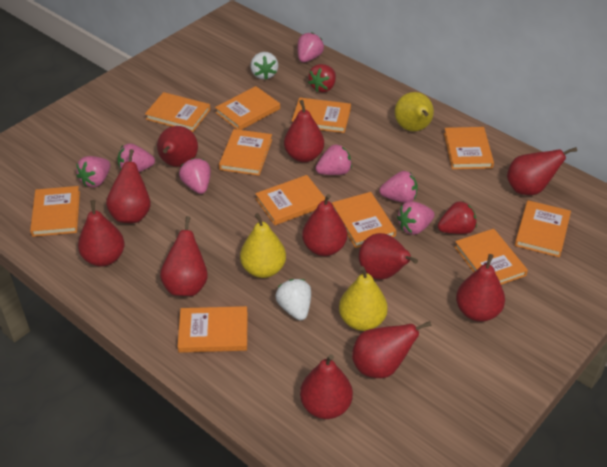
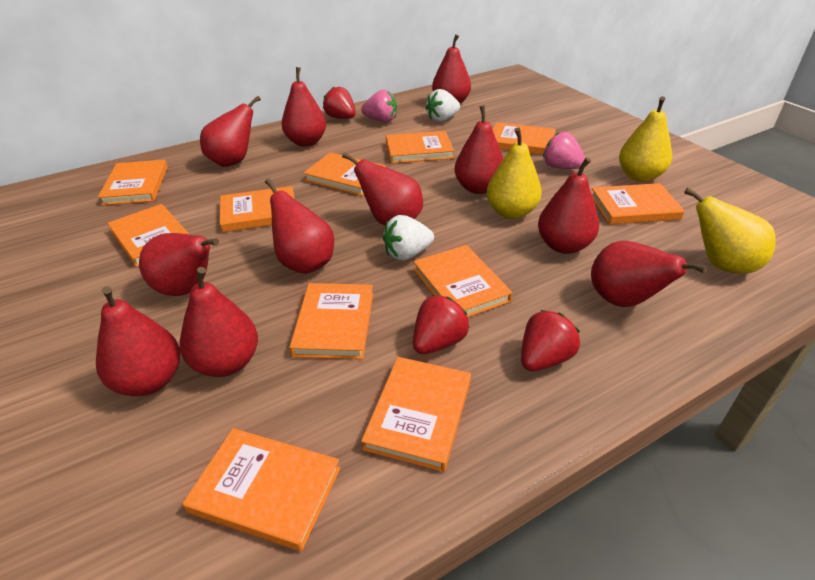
pink strawberry: 7 -> 2
red strawberry: 2 -> 3

